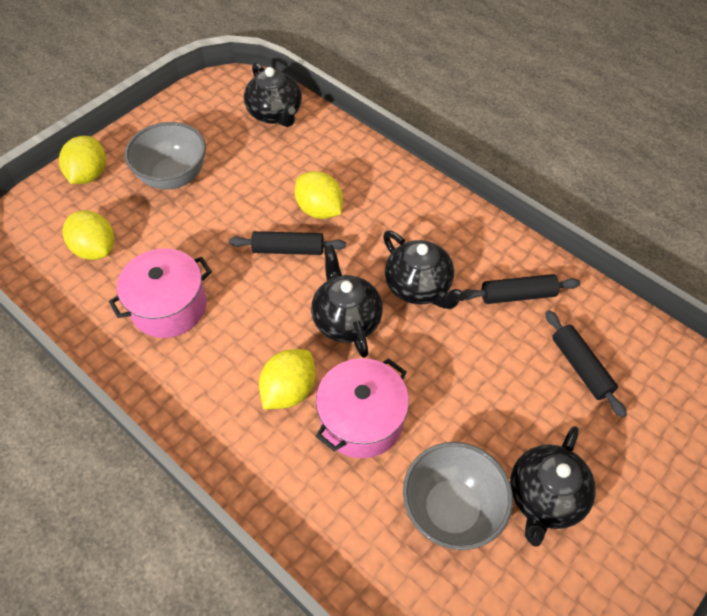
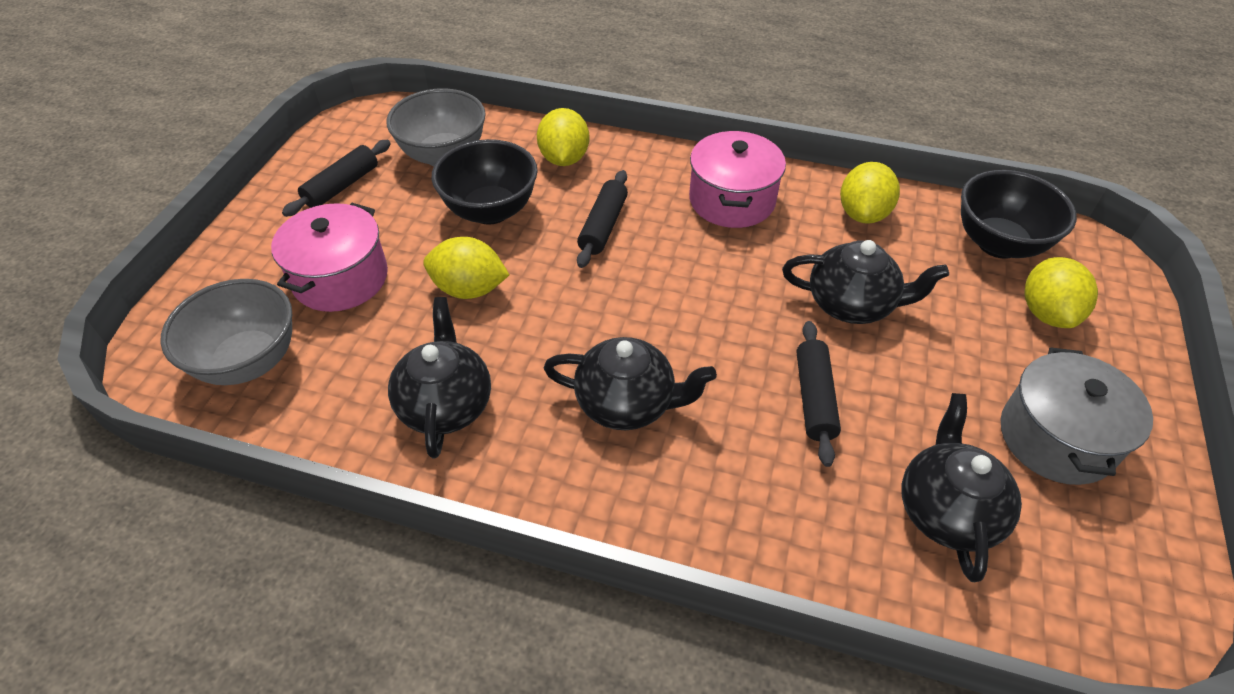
black bowl: 0 -> 2
grey pot: 0 -> 1

